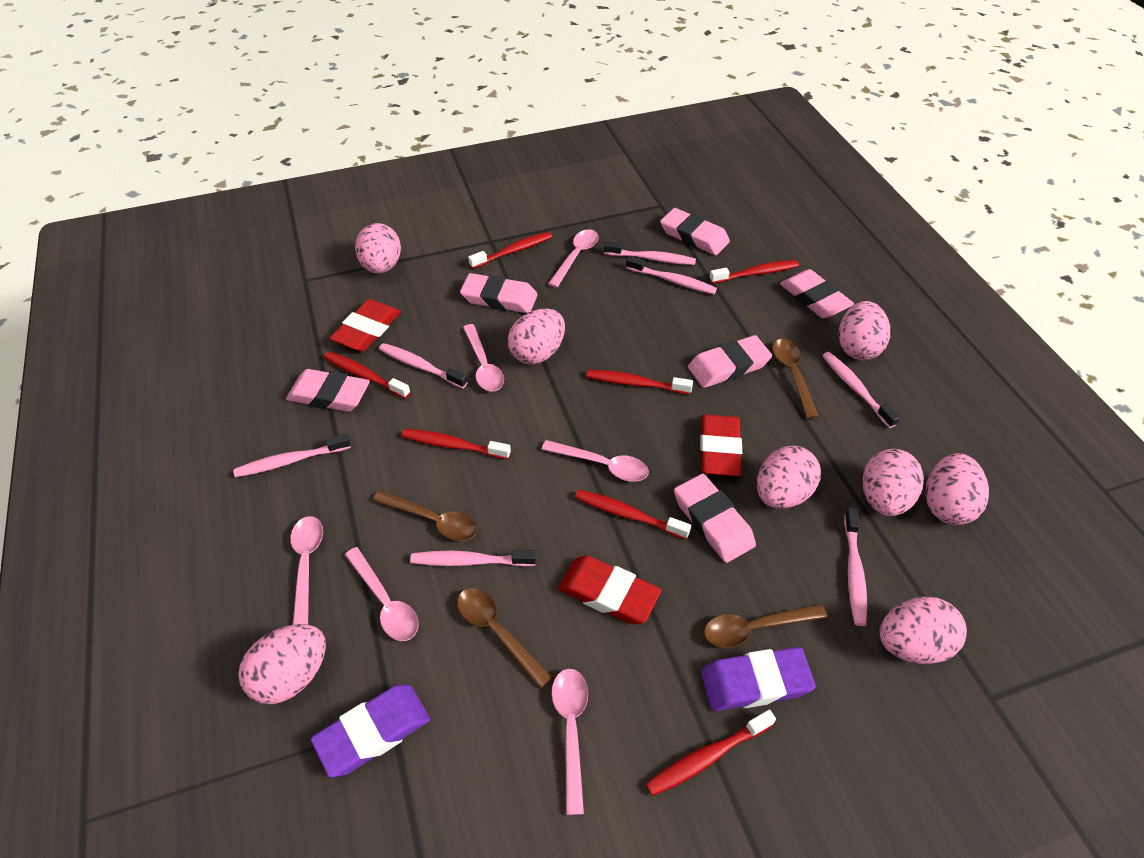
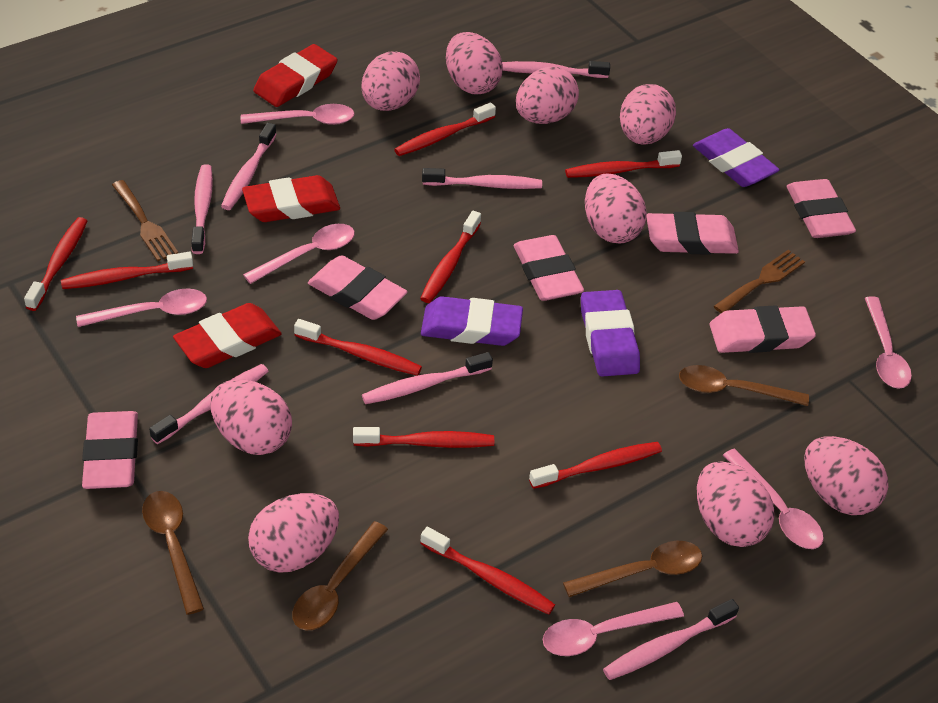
brown fork: 0 -> 2
pink egg: 8 -> 9
purple eraser: 2 -> 3
red toothbrush: 7 -> 9

